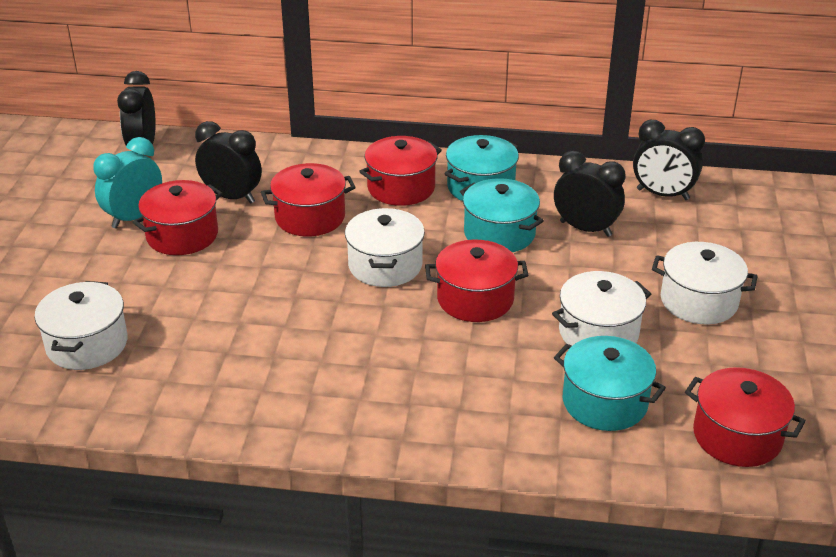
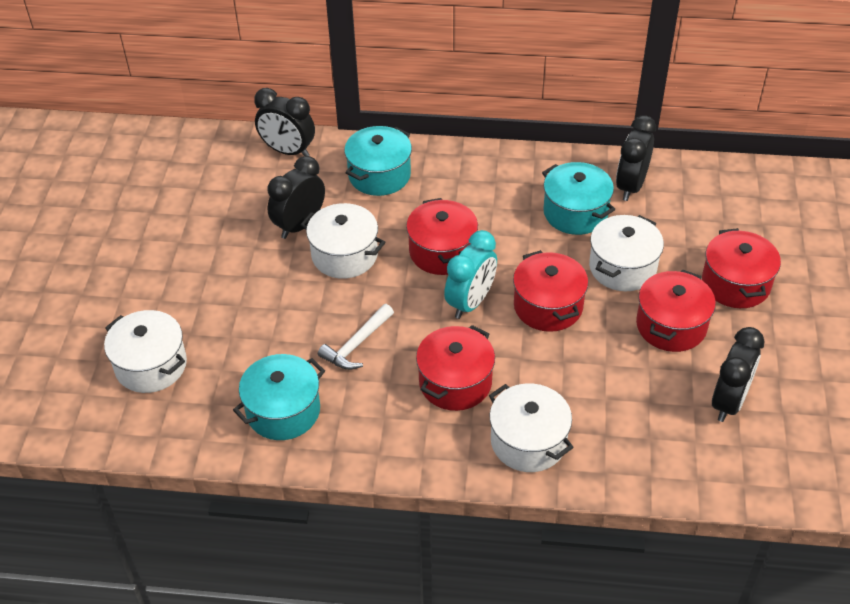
white hammer: 0 -> 1

